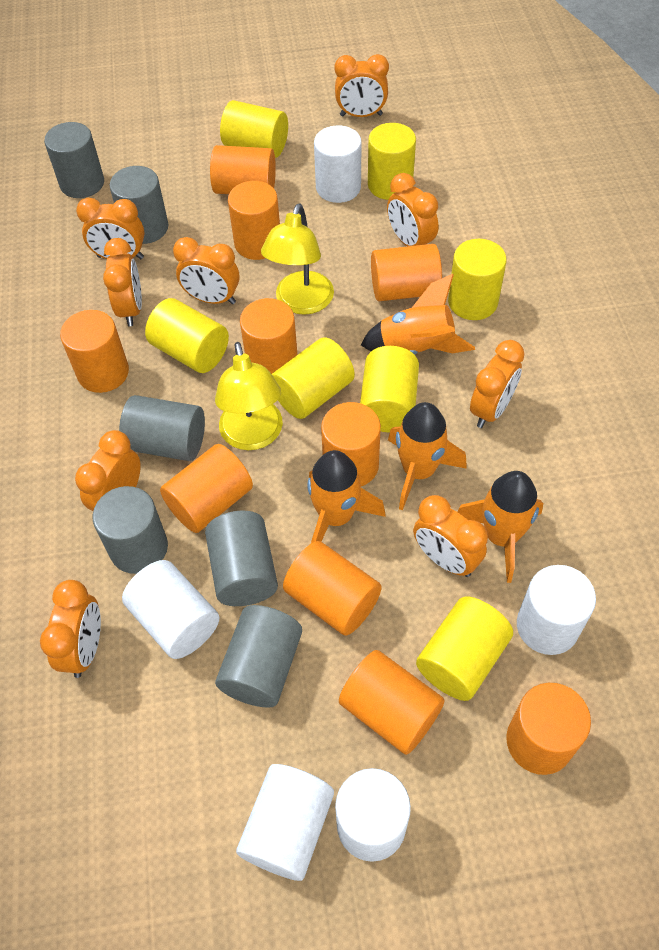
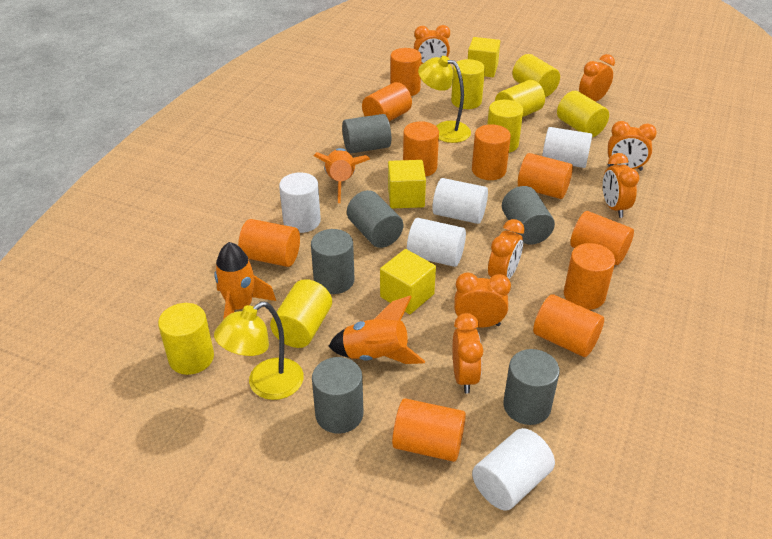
orange clock: 9 -> 7
orange rocket: 4 -> 3
yellow cube: 0 -> 3

